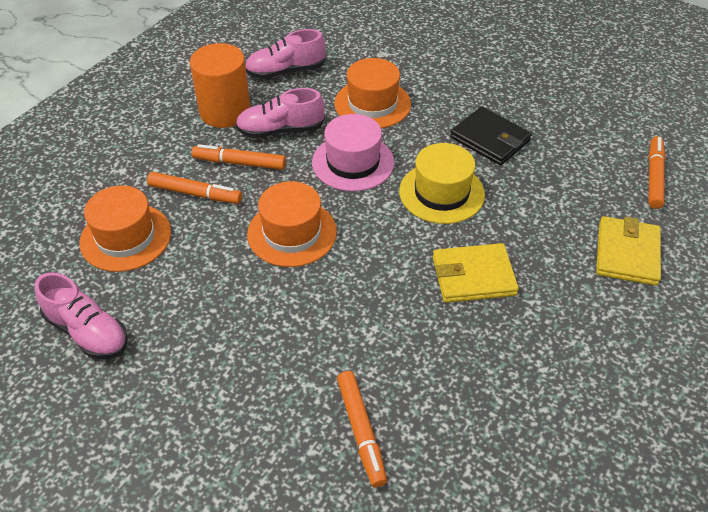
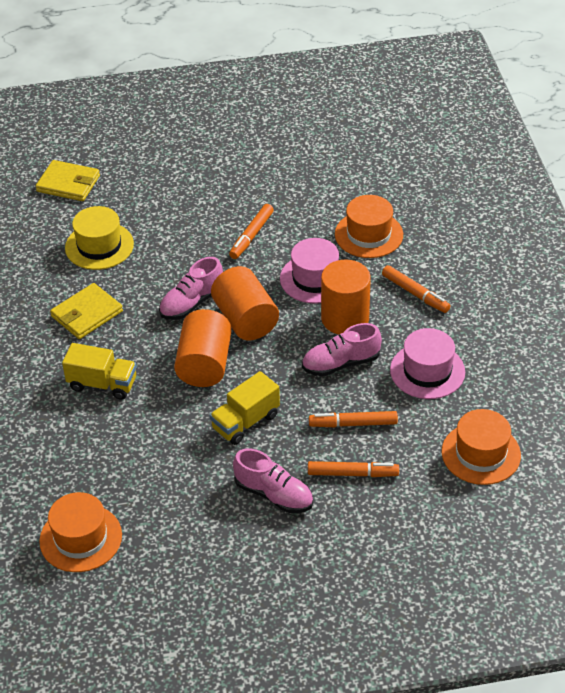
black wallet: 1 -> 0
orange cylinder: 1 -> 3
pink hat: 1 -> 2
yellow truck: 0 -> 2

